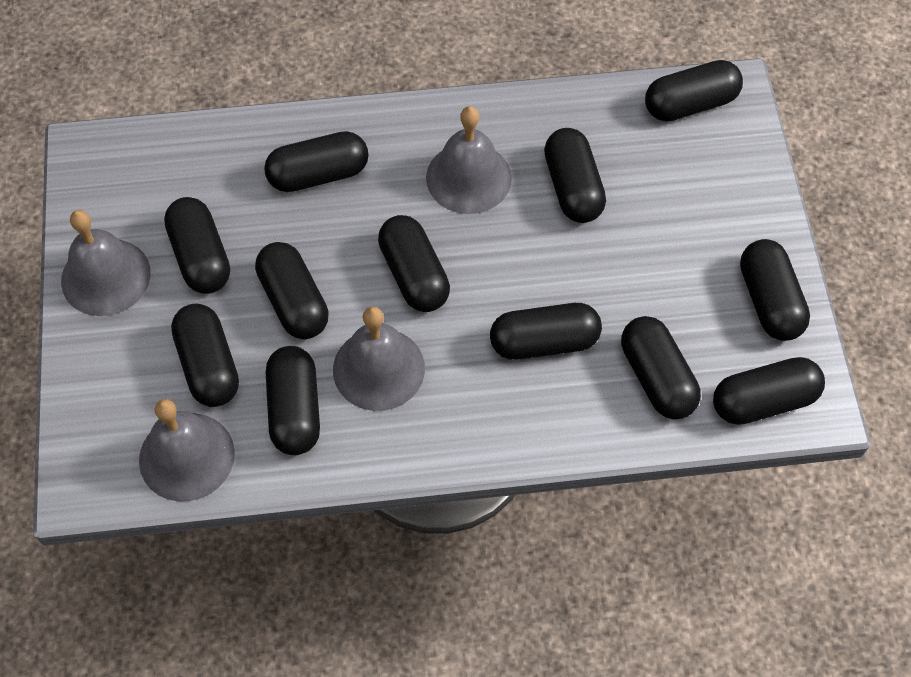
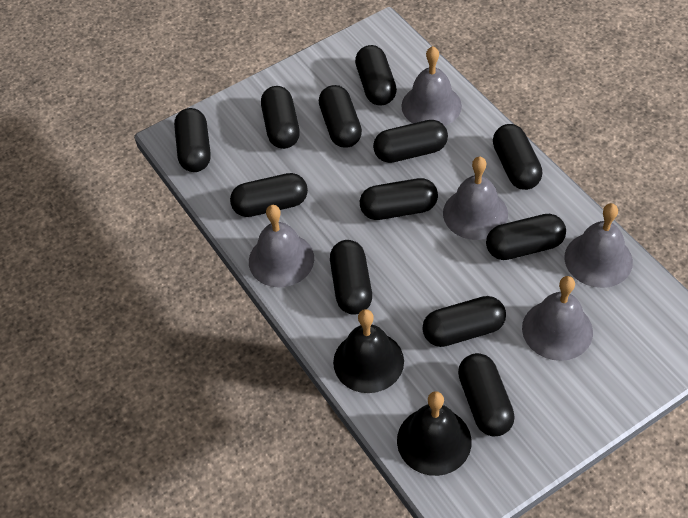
black bell: 0 -> 2
grey bell: 4 -> 5

